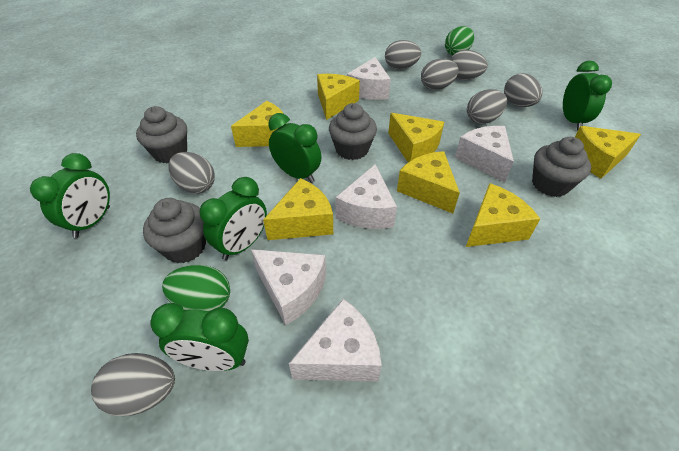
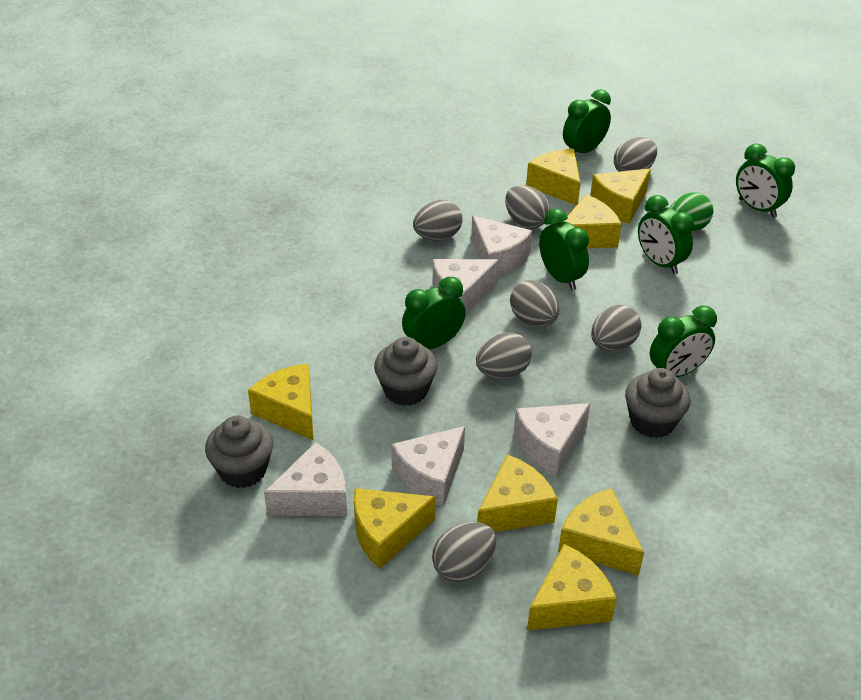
green clock: 5 -> 6
green egg: 2 -> 1
grey cupcake: 4 -> 3
yellow cheese: 7 -> 8

